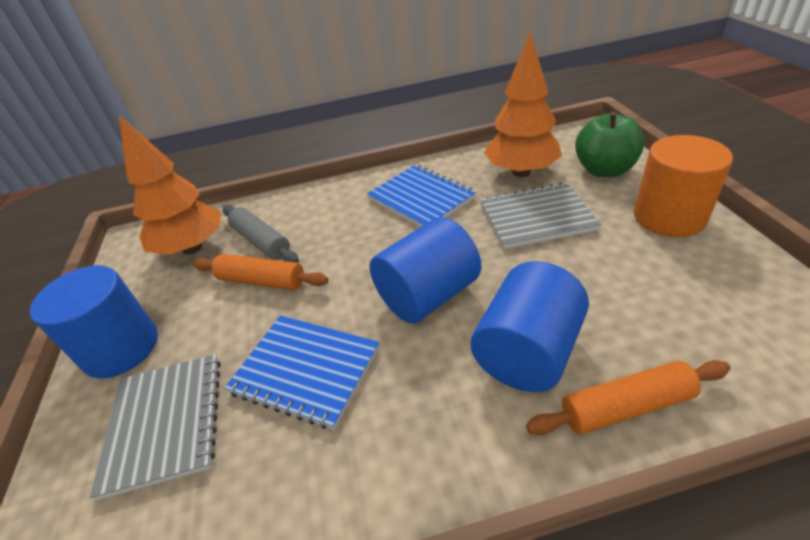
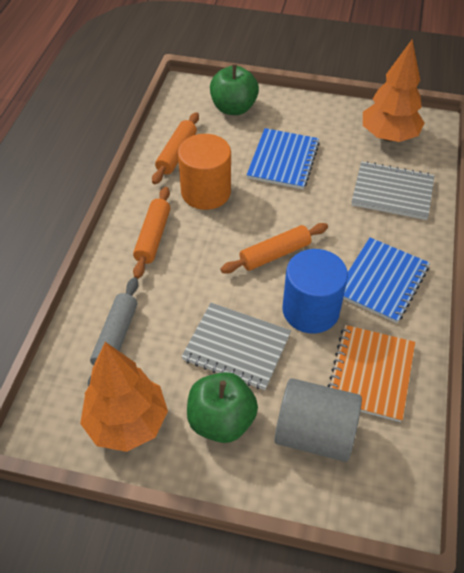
blue cylinder: 3 -> 1
green apple: 1 -> 2
grey cylinder: 0 -> 1
orange notebook: 0 -> 1
orange rolling pin: 2 -> 3

